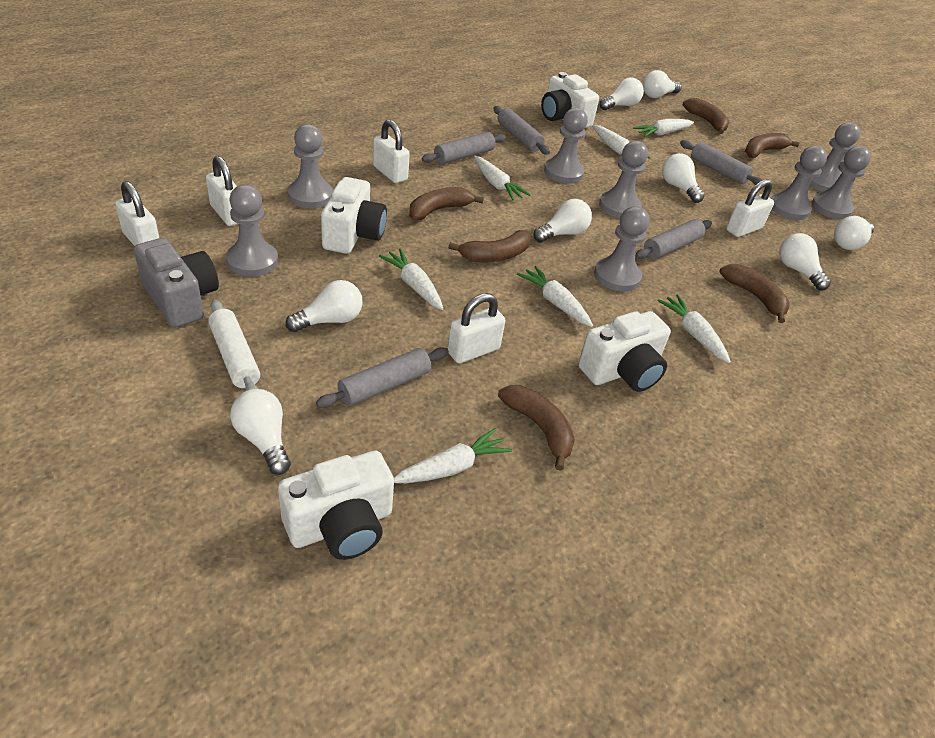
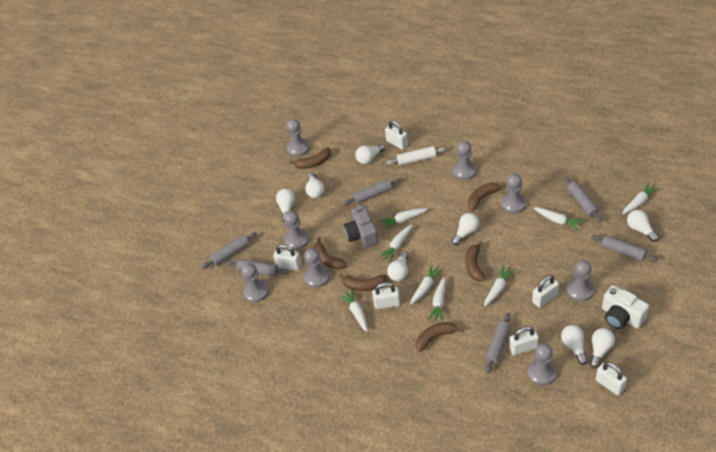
grey rolling pin: 5 -> 6
white camera: 4 -> 1
white carrot: 7 -> 8
white padlock: 5 -> 6

